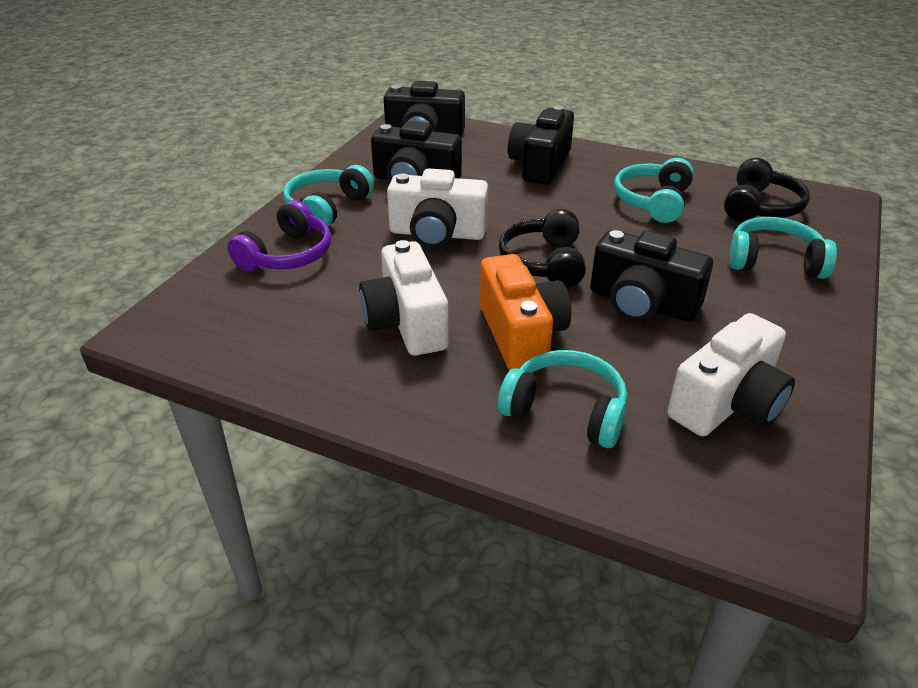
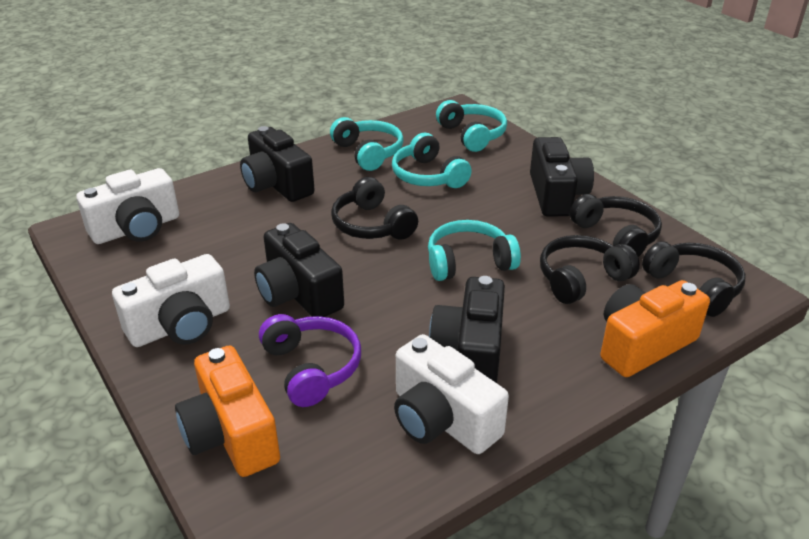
black headphones: 2 -> 4
orange camera: 1 -> 2

